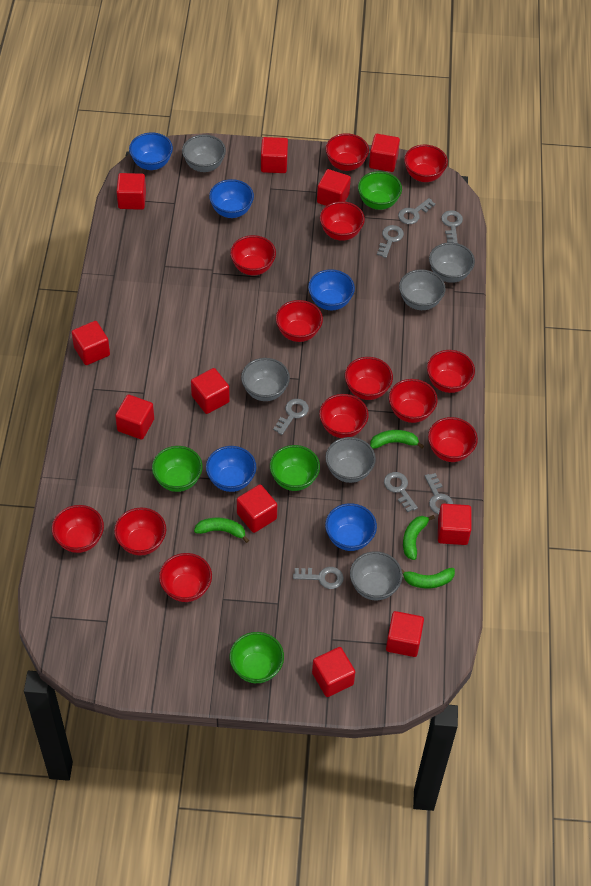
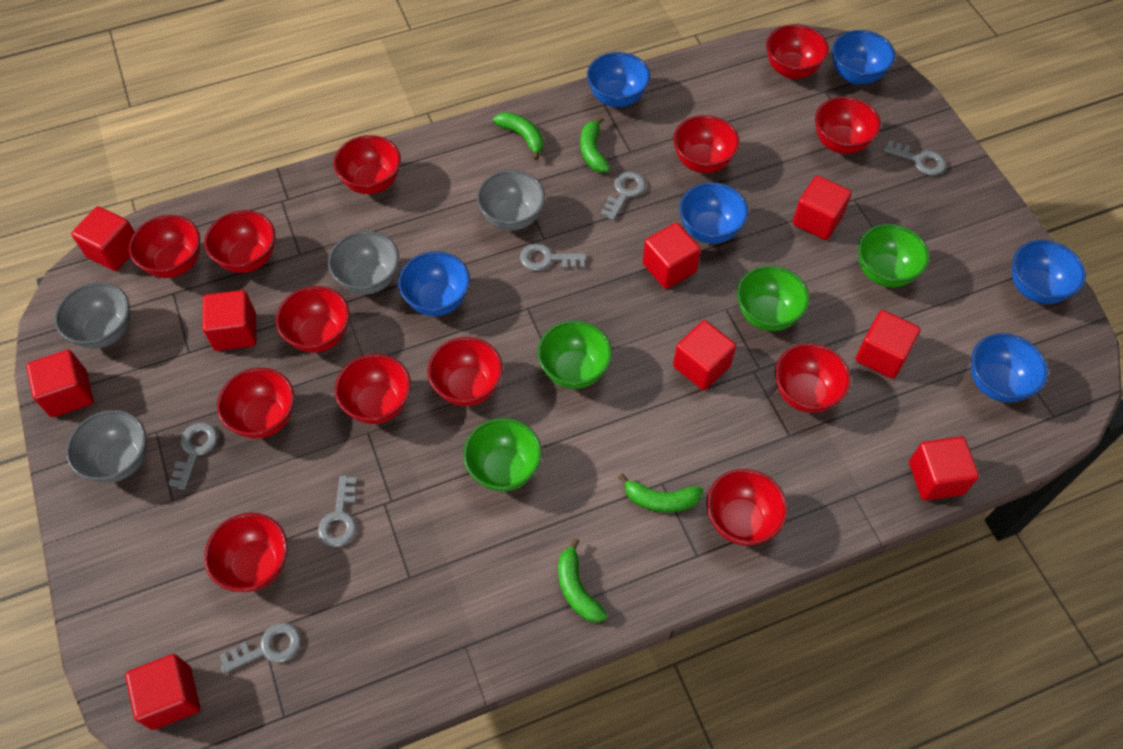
blue bowl: 5 -> 6
grey bowl: 6 -> 4
grey key: 7 -> 6
red cube: 11 -> 9

